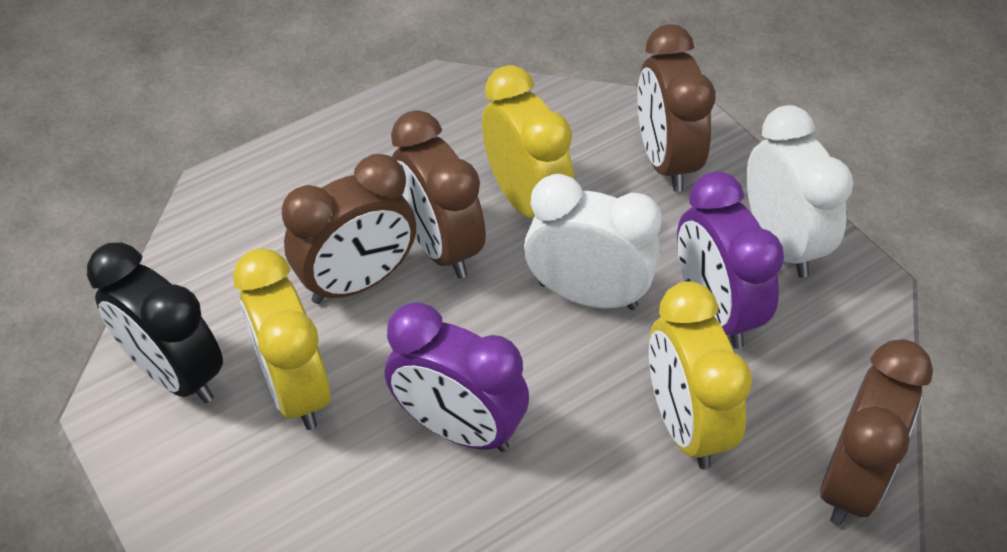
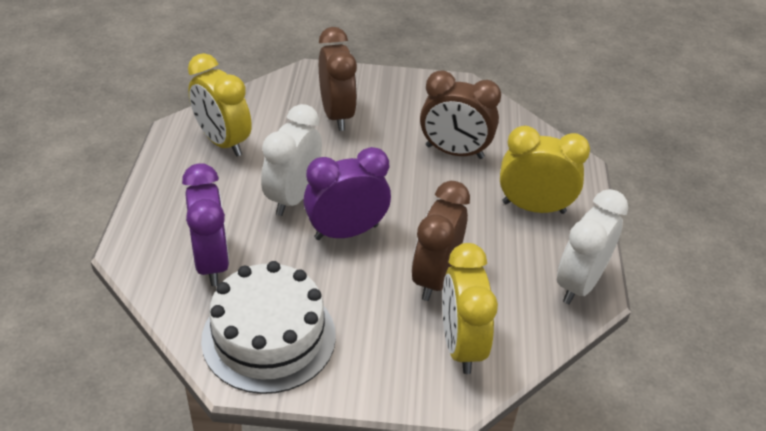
black clock: 1 -> 0
brown clock: 4 -> 3
white cake: 0 -> 1

